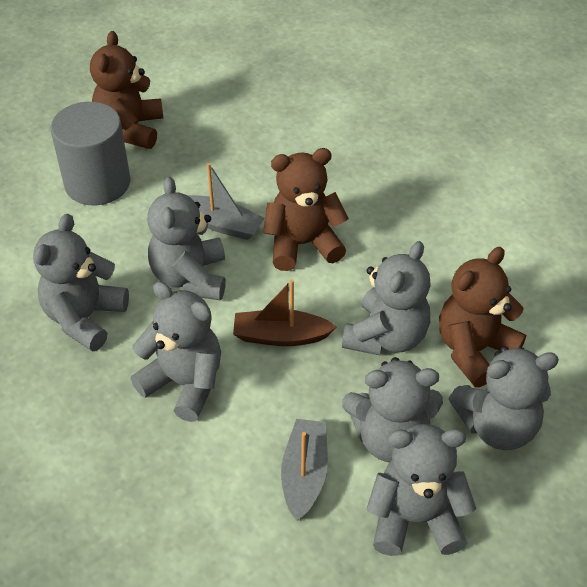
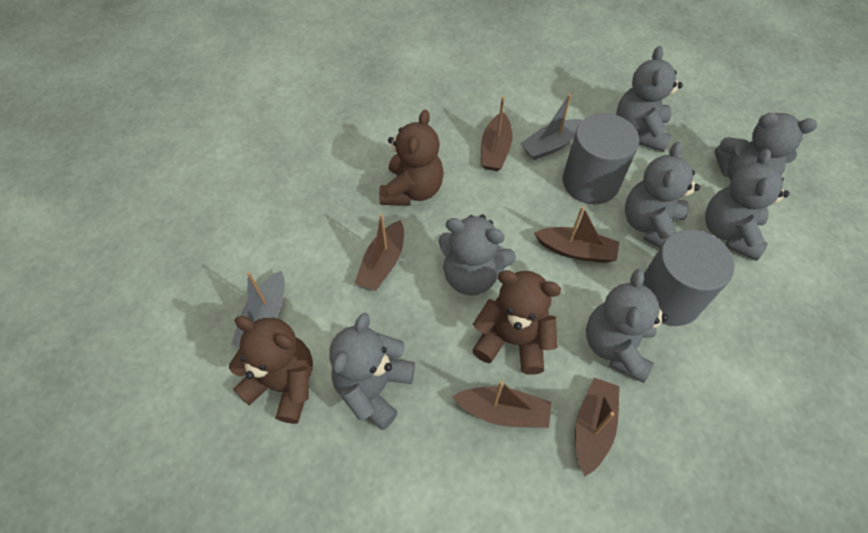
brown boat: 1 -> 5
grey cylinder: 1 -> 2

